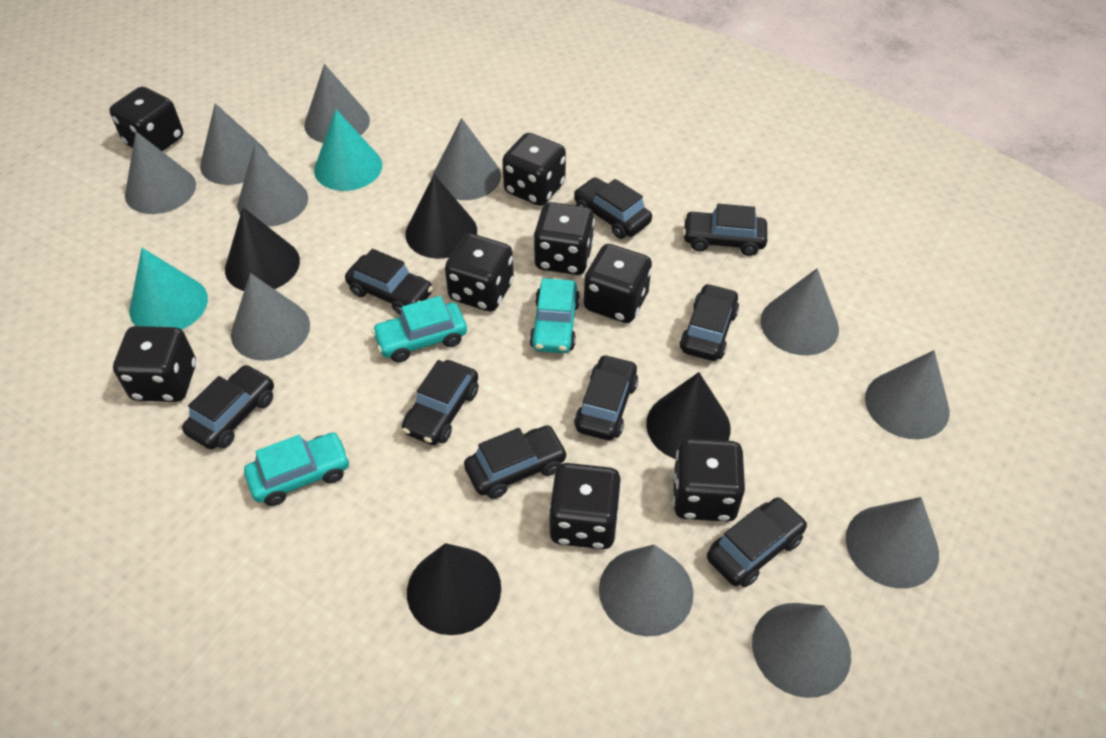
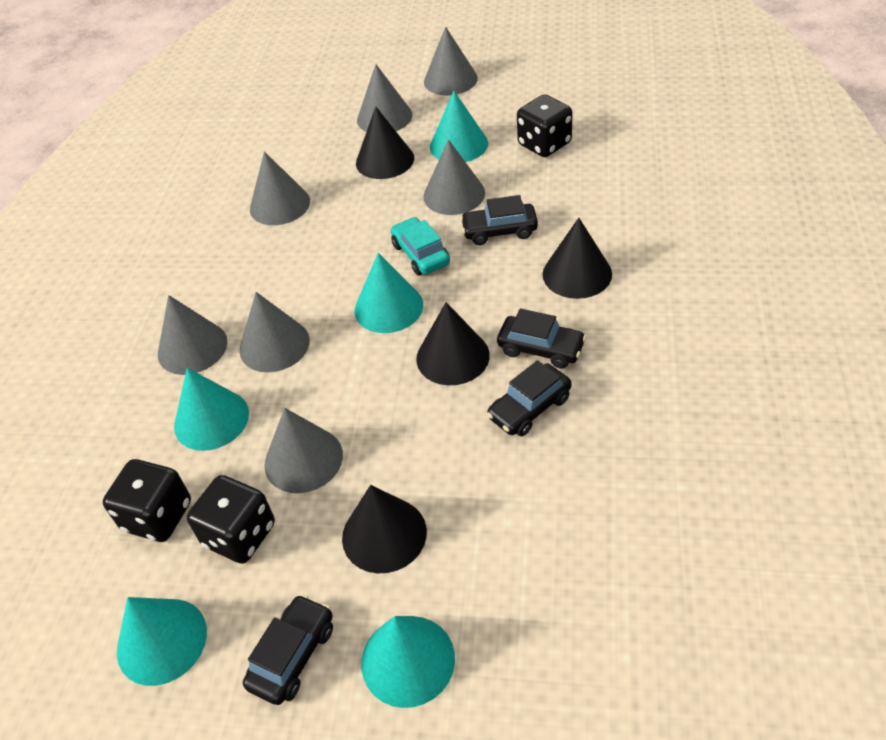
black car: 9 -> 4
black dice: 8 -> 3
grey cone: 11 -> 7
turquoise car: 3 -> 1
turquoise cone: 2 -> 5

